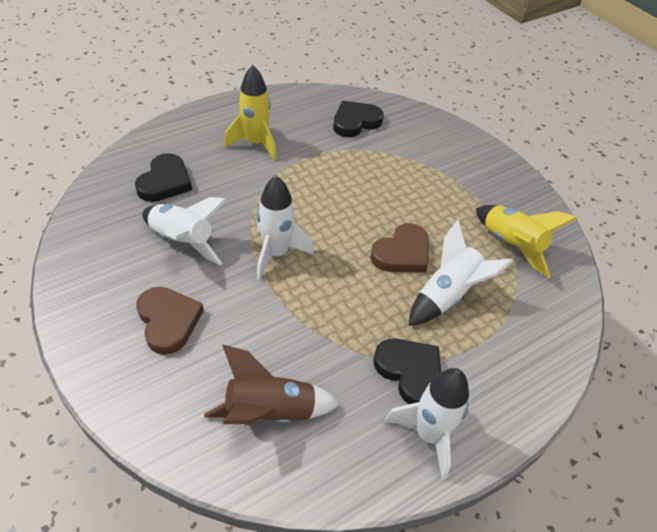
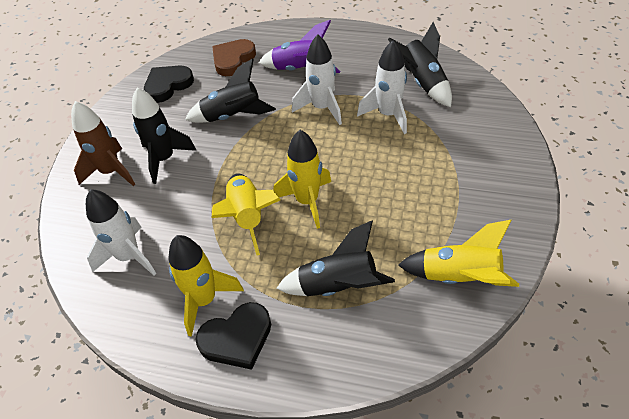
black heart: 3 -> 2
black rocket: 0 -> 4
brown heart: 2 -> 1
purple rocket: 0 -> 1
white rocket: 4 -> 3
yellow rocket: 2 -> 4

